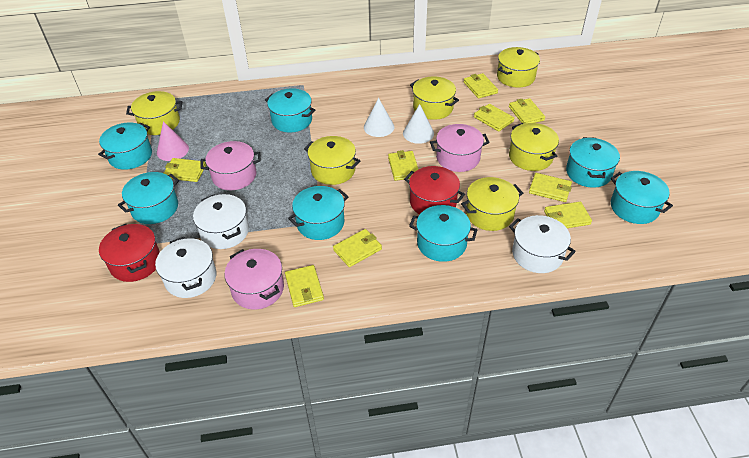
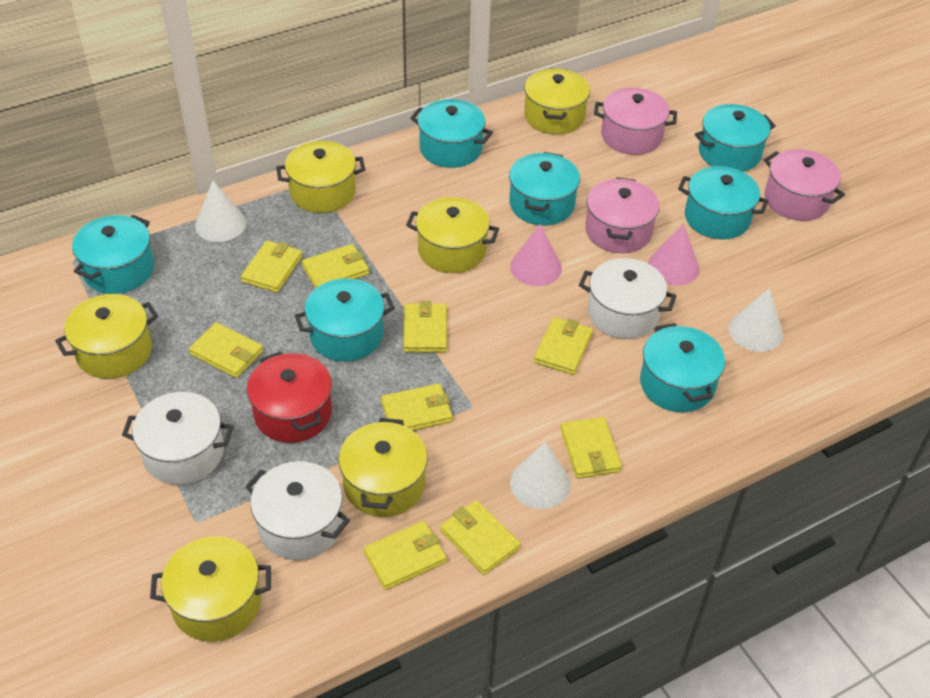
pink cone: 1 -> 2
red pot: 2 -> 1
white cone: 2 -> 3

